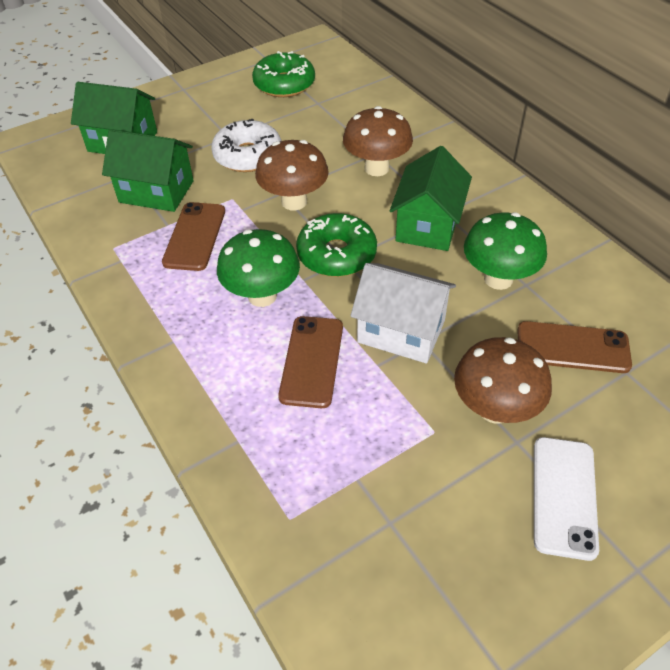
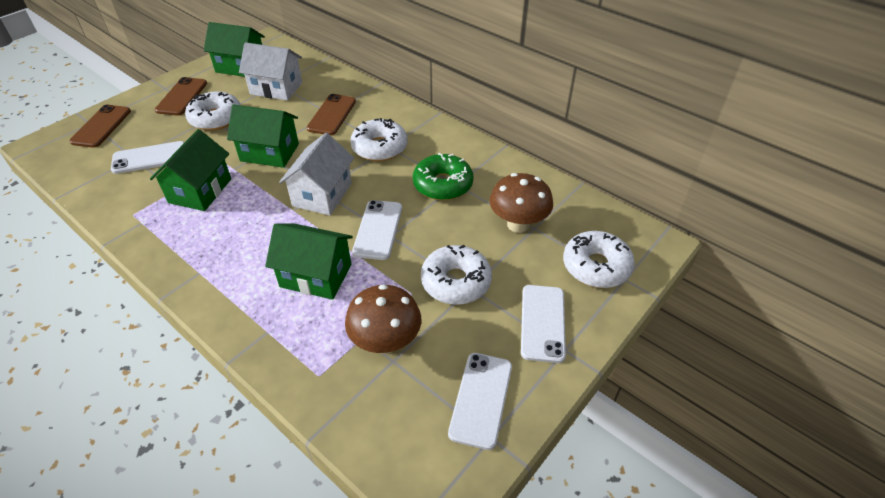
brown mushroom: 3 -> 2
green donut: 2 -> 1
green house: 3 -> 4
green mushroom: 2 -> 0
white donut: 1 -> 4
white house: 1 -> 2
white phone: 1 -> 4

